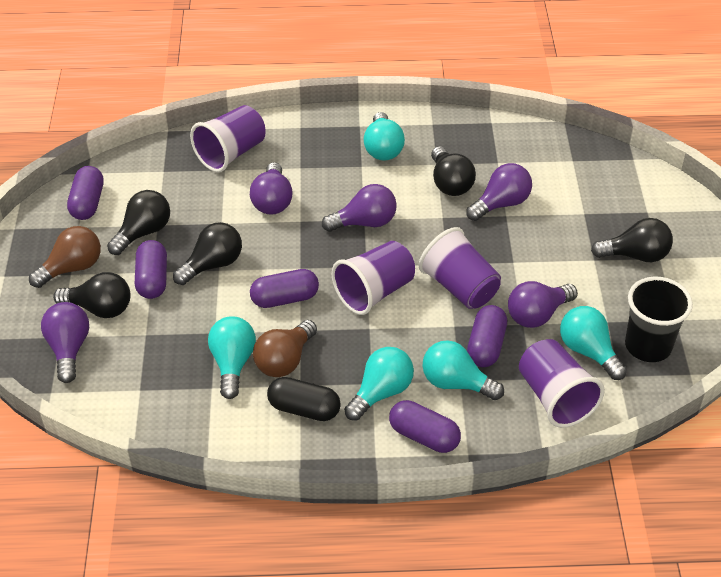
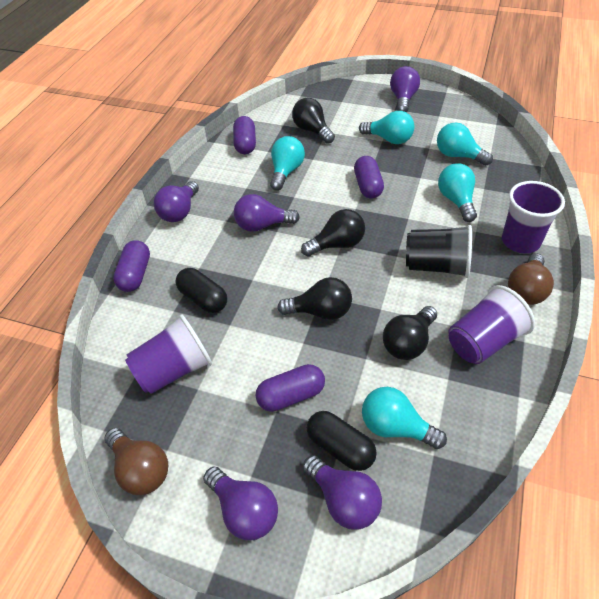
black capsule: 1 -> 2
black light bulb: 5 -> 4
purple capsule: 5 -> 4
purple cup: 4 -> 3

